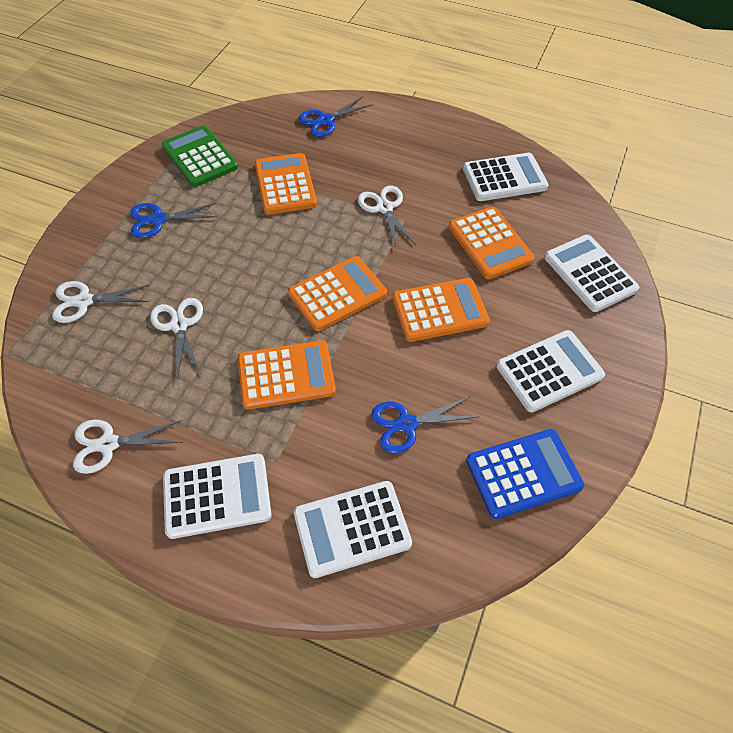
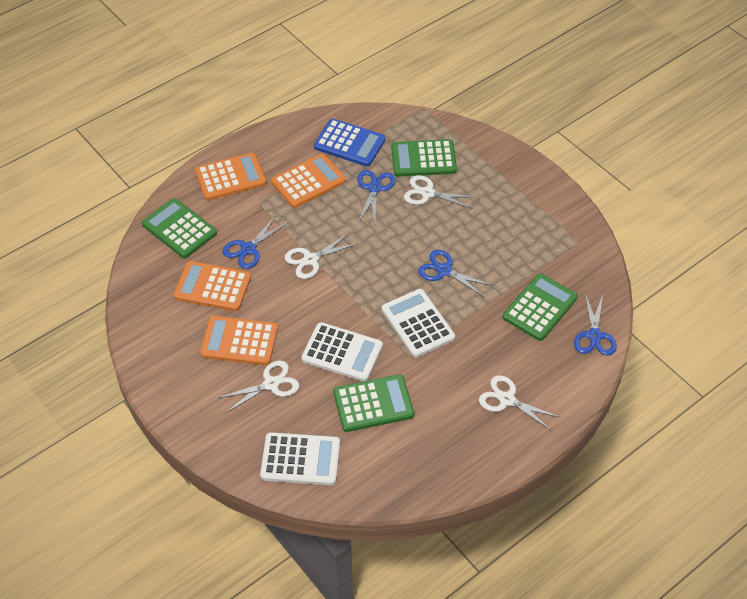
blue scissors: 3 -> 4
green calculator: 1 -> 4
orange calculator: 5 -> 4
white calculator: 5 -> 3

